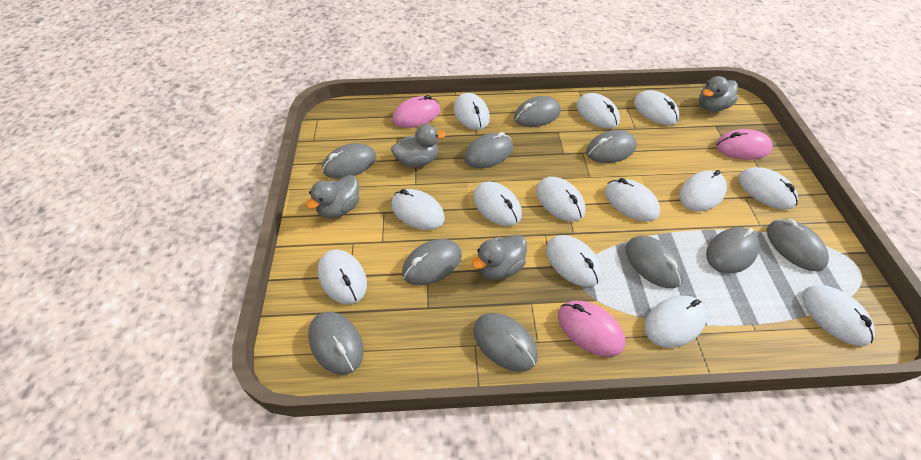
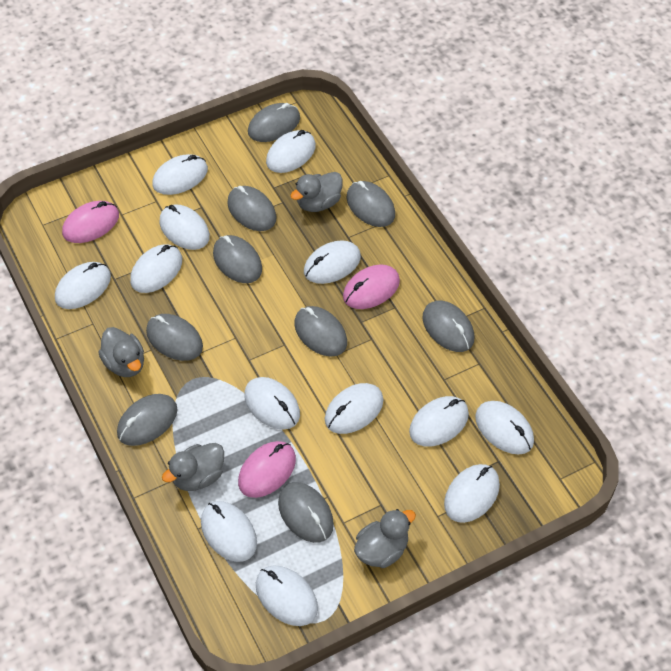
grey mouse: 10 -> 9

